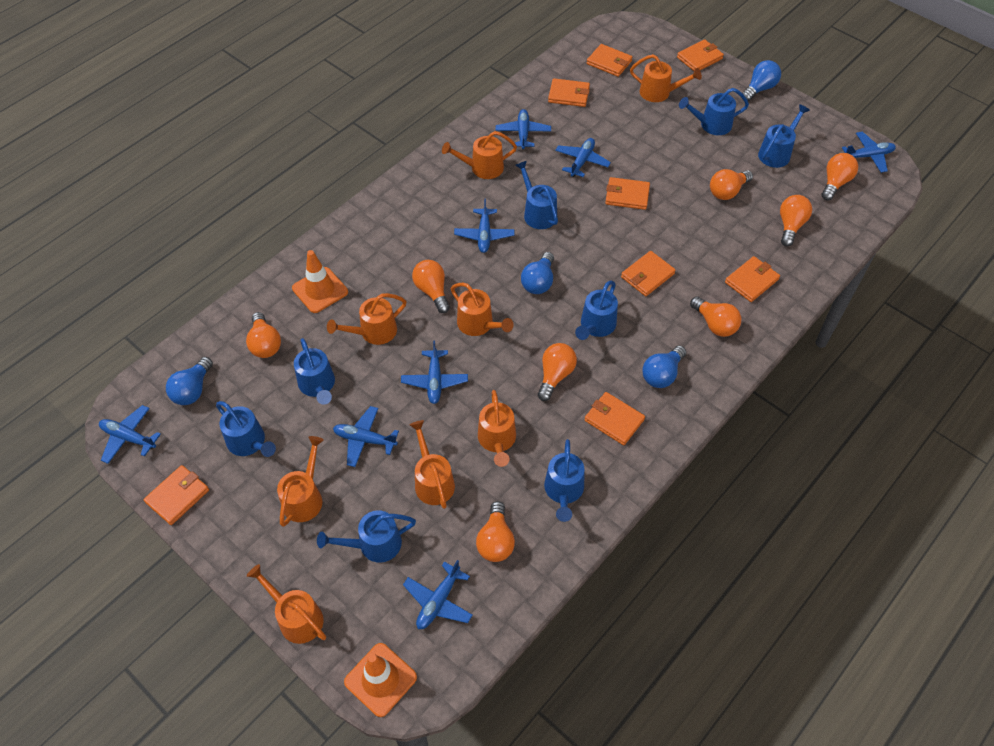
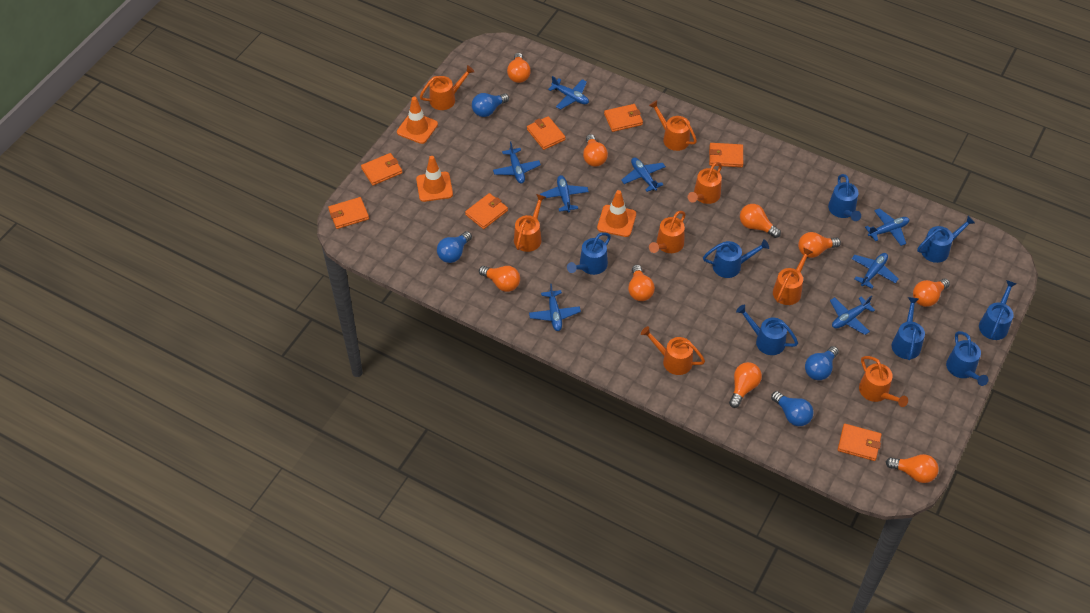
orange light bulb: 8 -> 9
orange traffic cone: 2 -> 3
orange wallet: 8 -> 7

